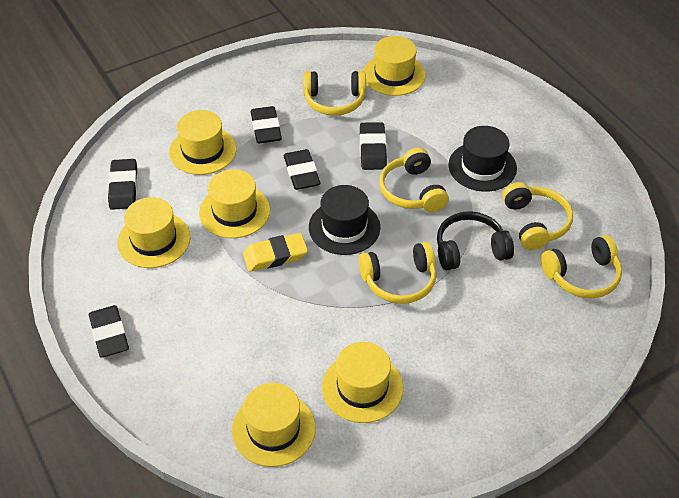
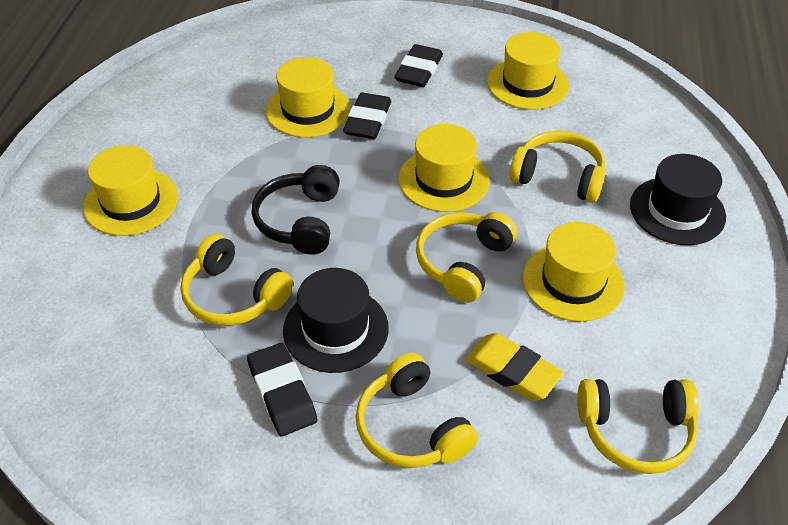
black eraser: 5 -> 3
yellow hat: 6 -> 5

